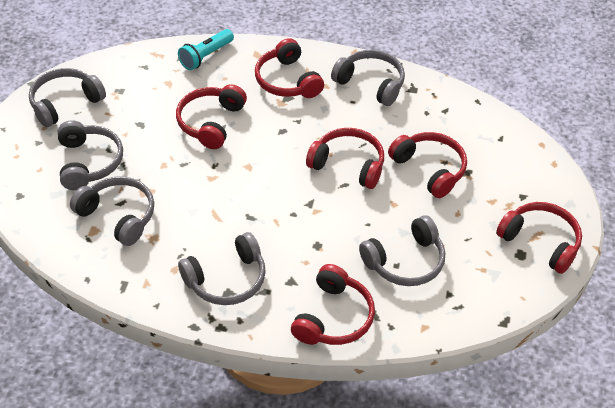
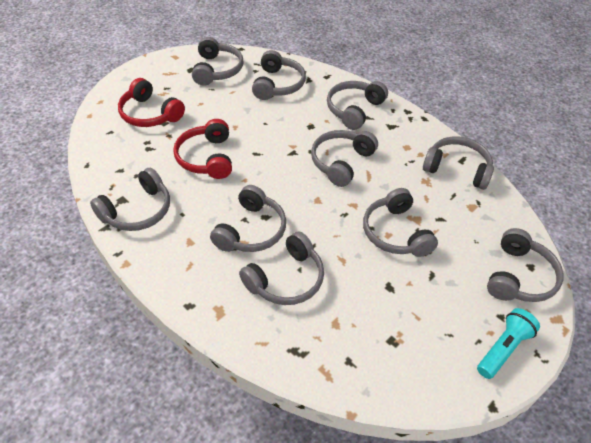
grey headphones: 6 -> 10
red headphones: 6 -> 2

